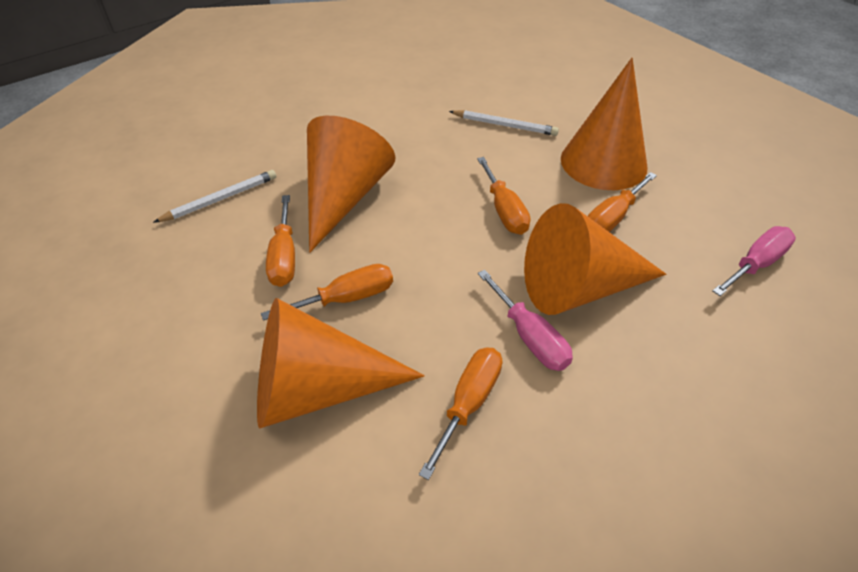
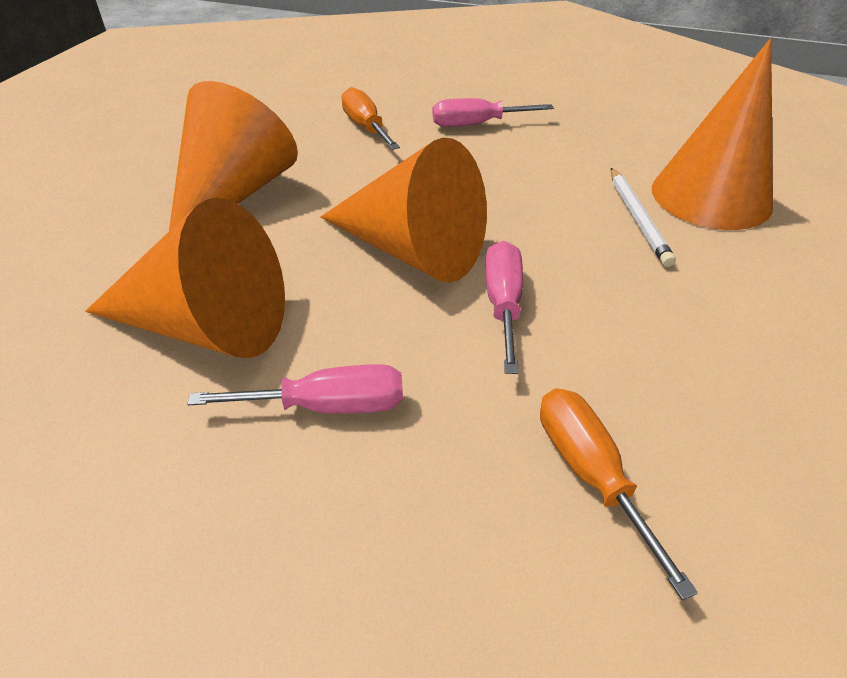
orange screwdriver: 5 -> 2
pink screwdriver: 2 -> 3
white pencil: 2 -> 1

